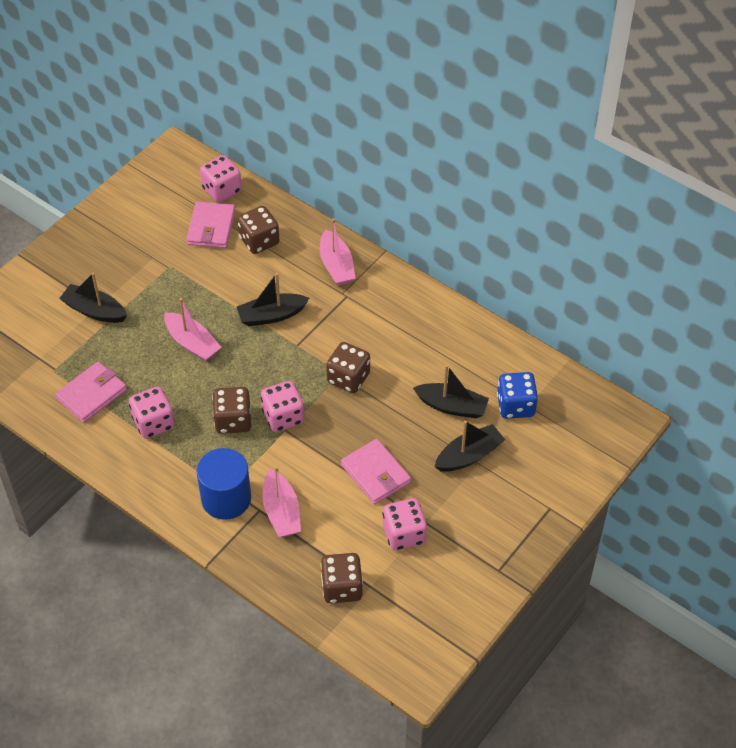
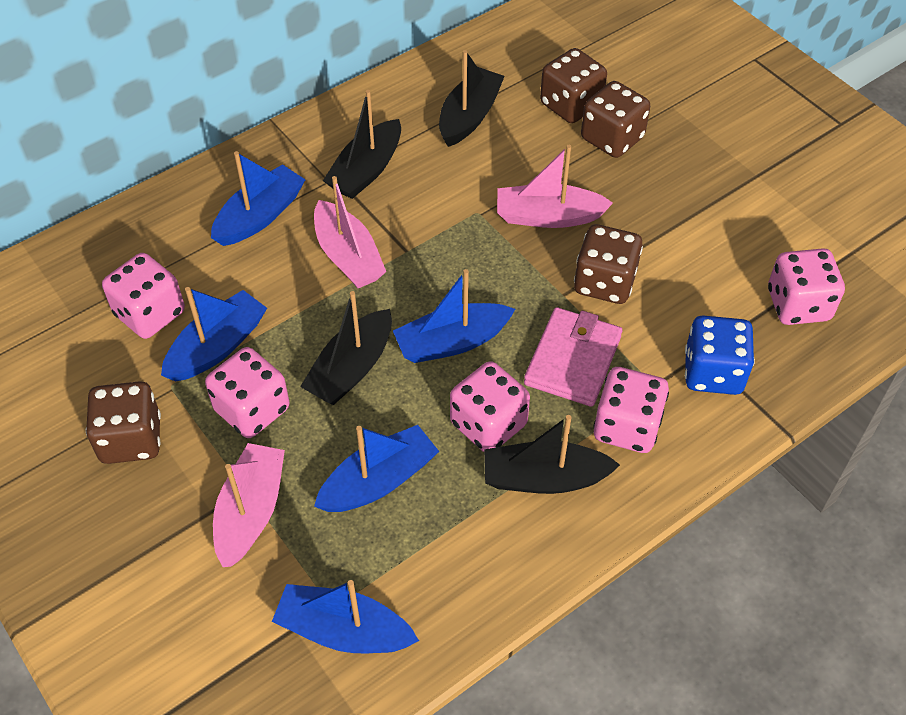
blue boat: 0 -> 5
blue cylinder: 1 -> 0
pink dice: 4 -> 5
pink wallet: 3 -> 1

